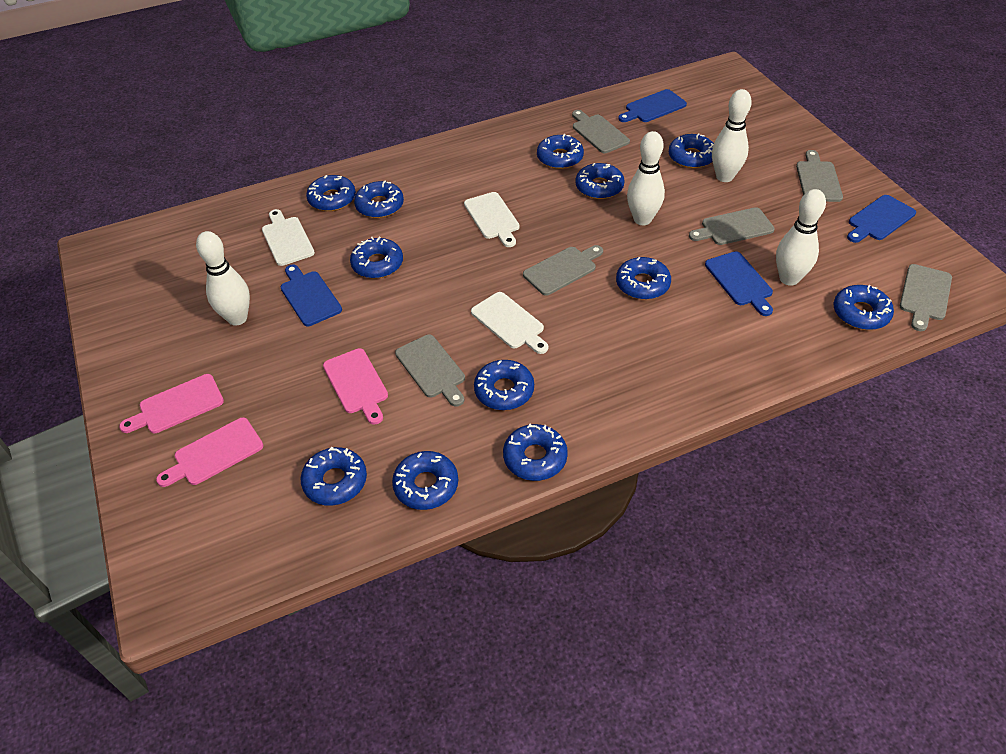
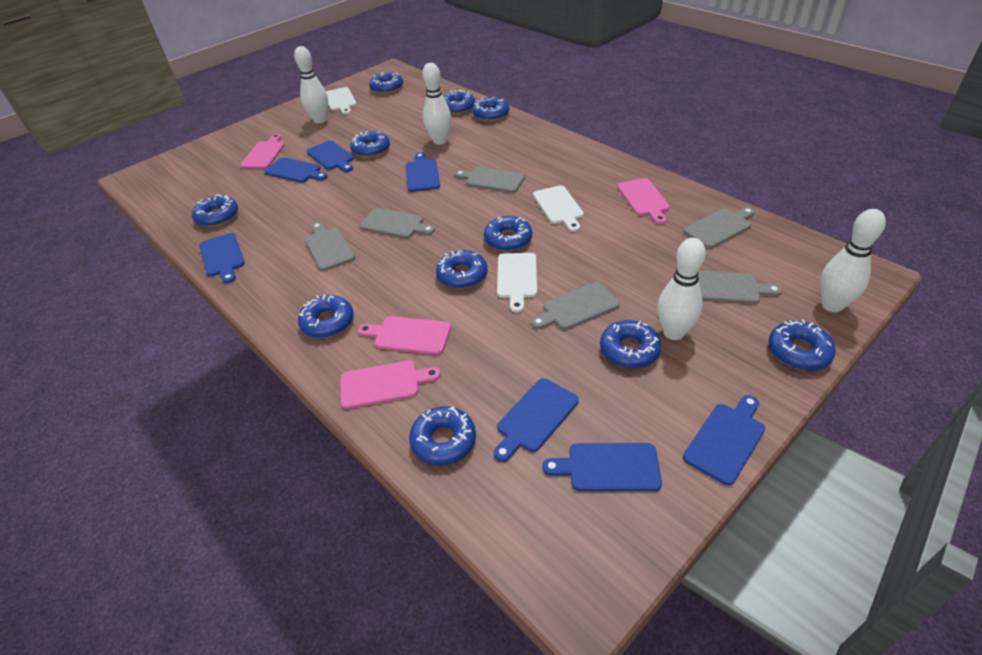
blue cutting board: 4 -> 7
blue donut: 12 -> 11
pink cutting board: 3 -> 4

